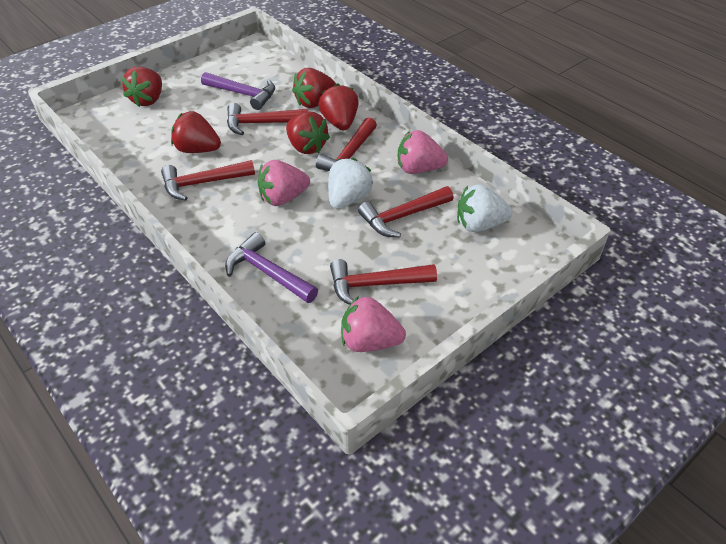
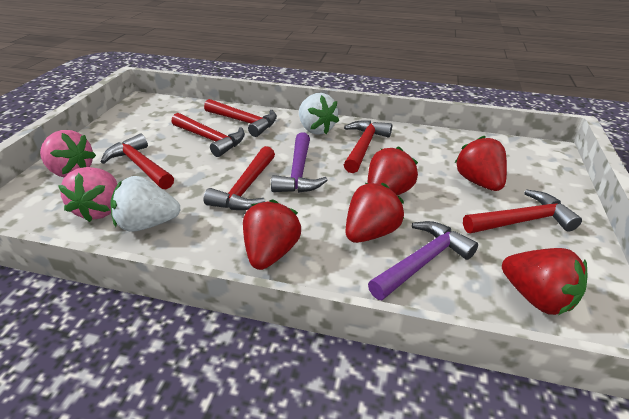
pink strawberry: 3 -> 2
red hammer: 5 -> 6

